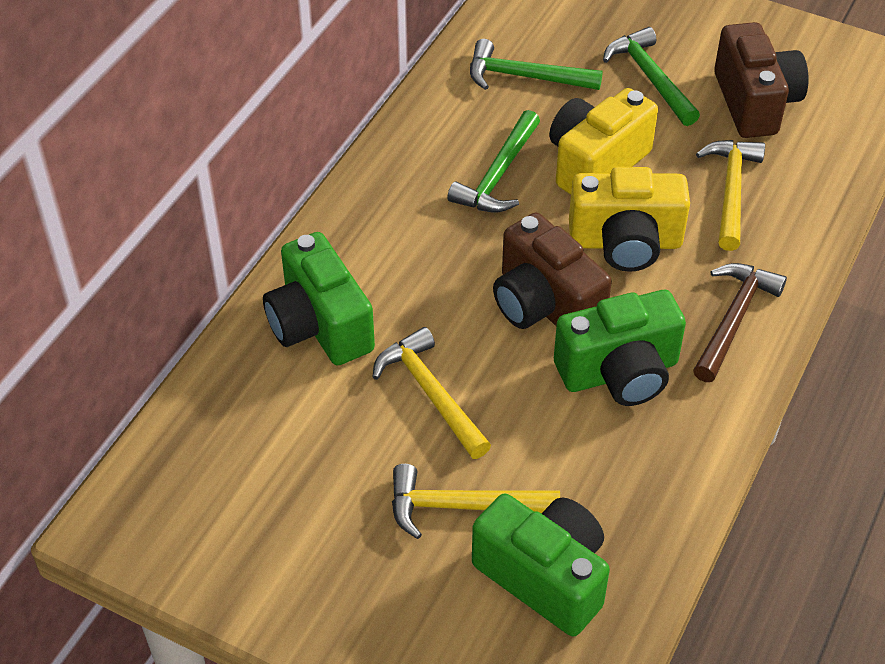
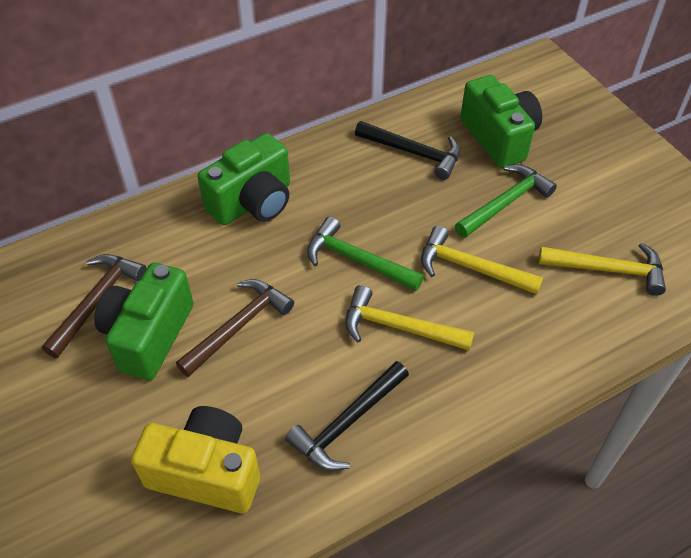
black hammer: 0 -> 2
brown camera: 2 -> 0
brown hammer: 1 -> 2
green hammer: 3 -> 2
yellow camera: 2 -> 1

